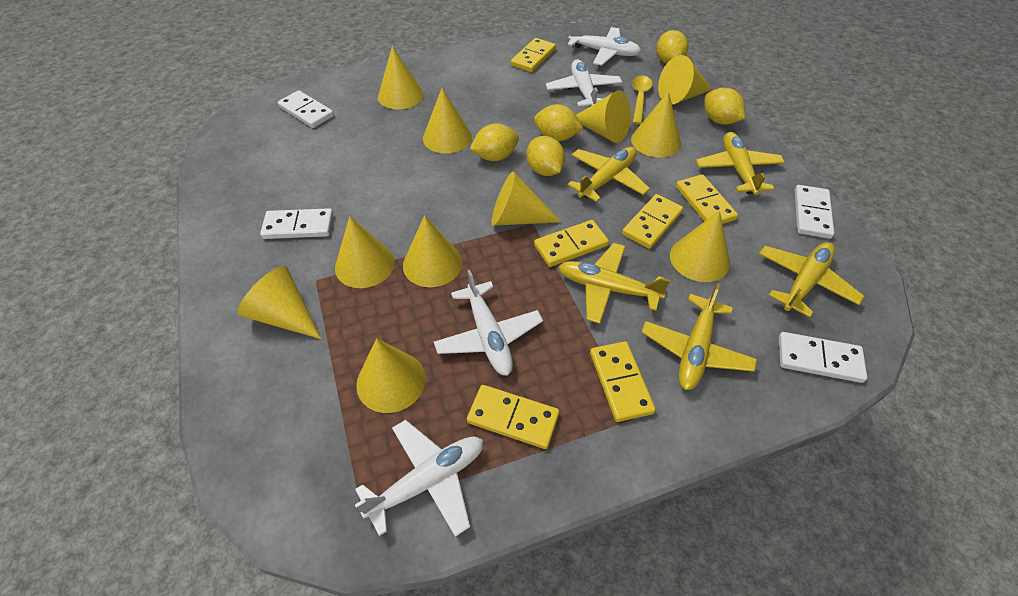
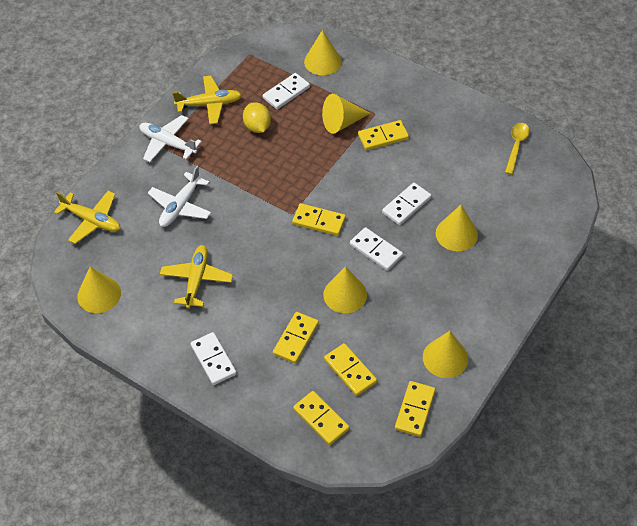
white plane: 4 -> 2
yellow cone: 11 -> 6
yellow lemon: 5 -> 1
yellow plane: 5 -> 3

